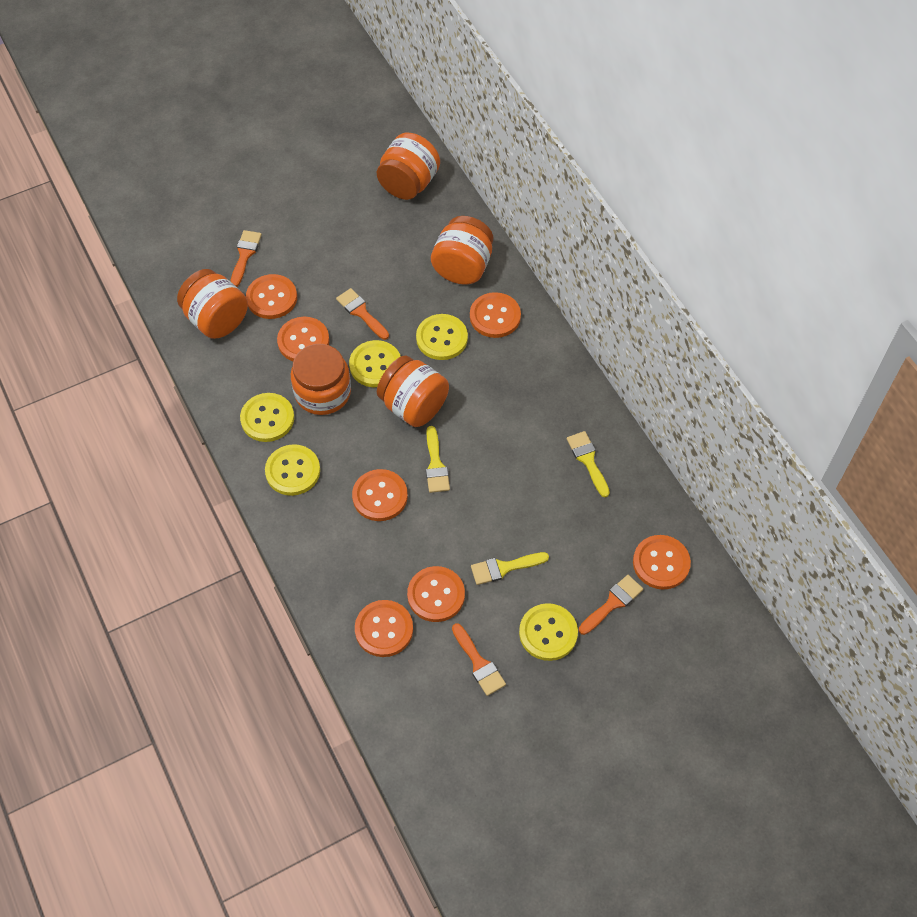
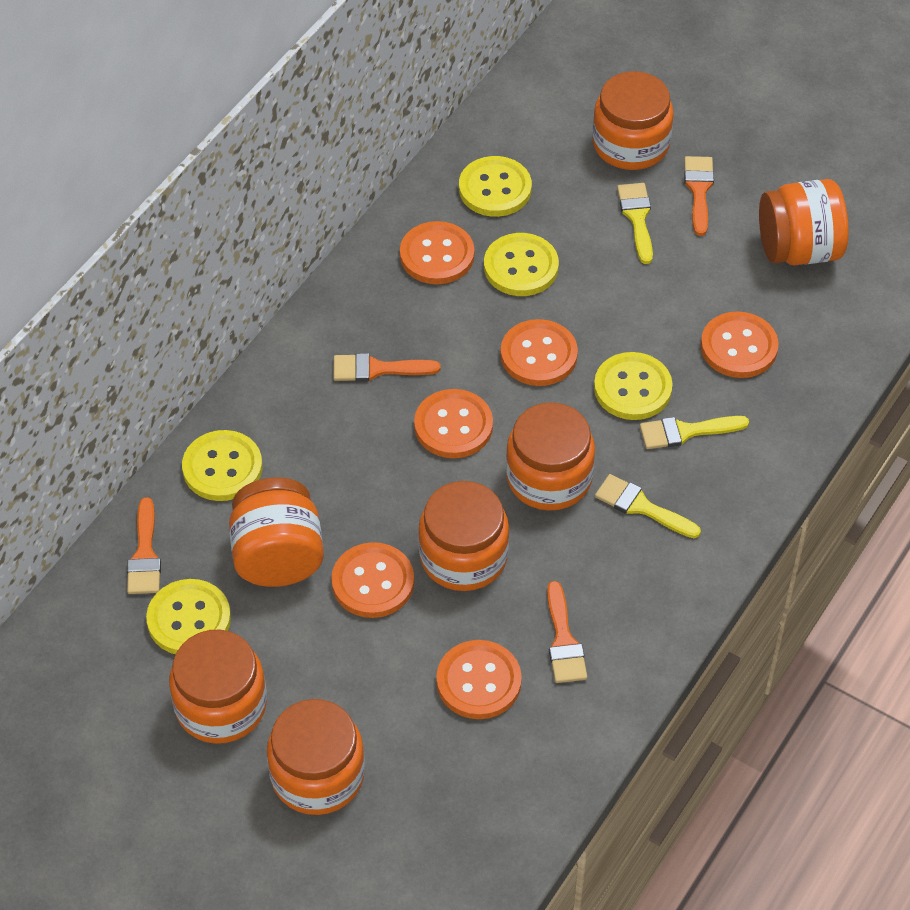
orange button: 7 -> 6
orange jar: 5 -> 7

